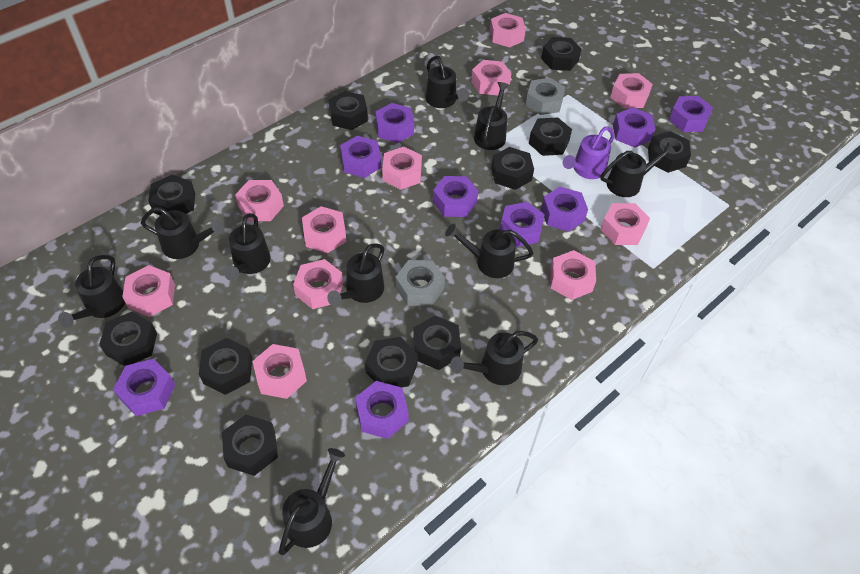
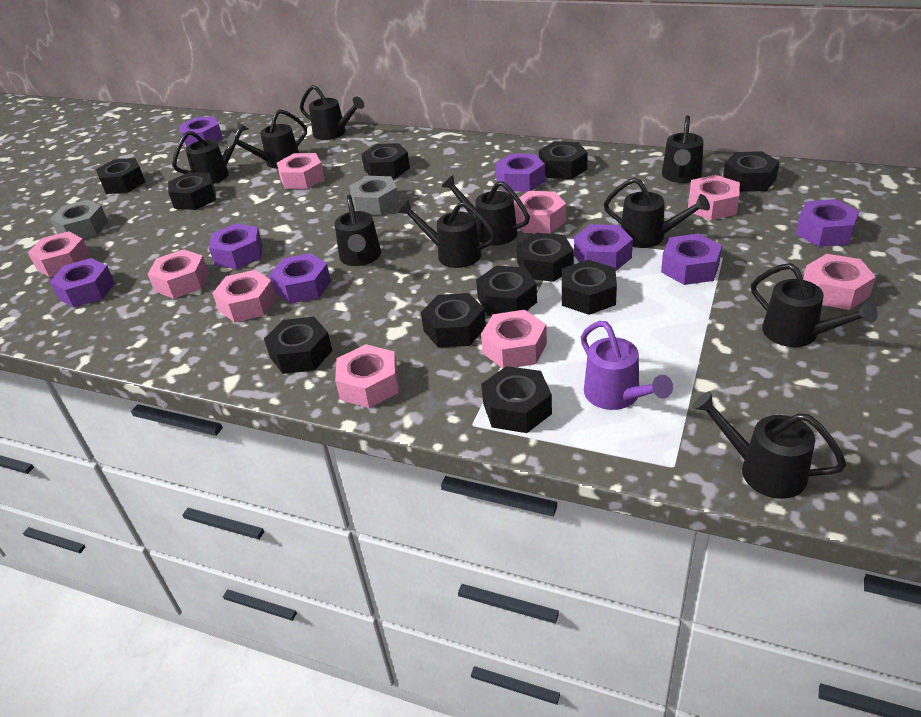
pink nut: 11 -> 9
purple nut: 9 -> 8

